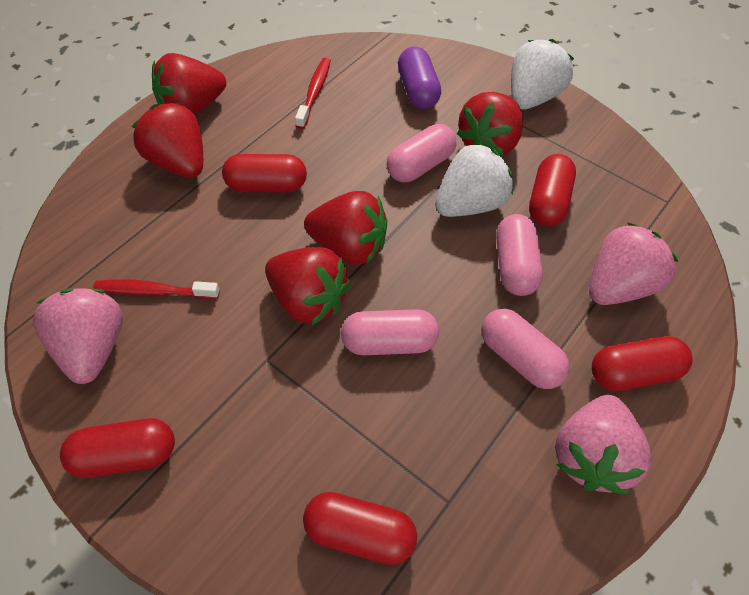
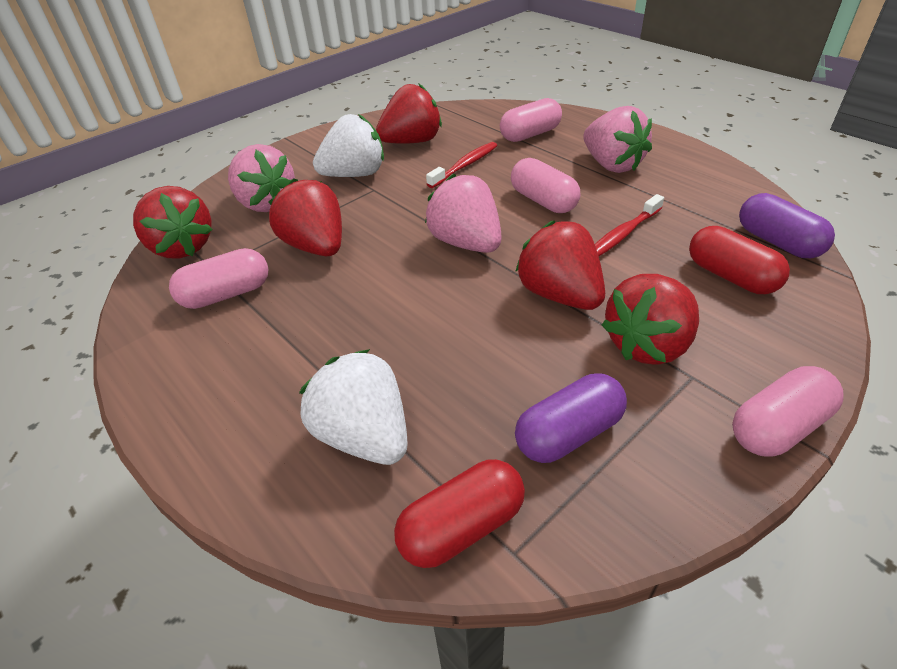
purple capsule: 1 -> 2
red capsule: 5 -> 2

